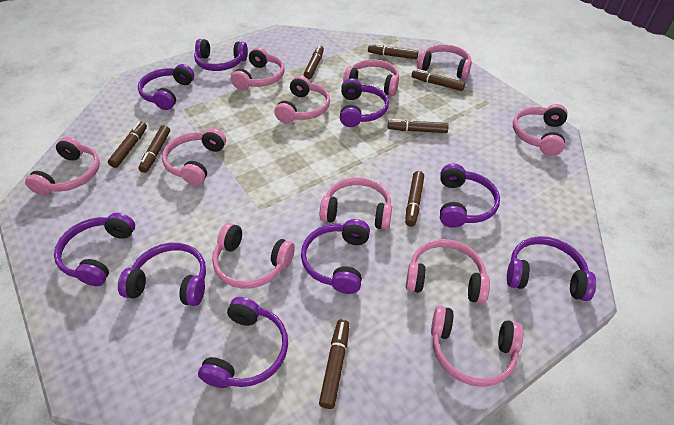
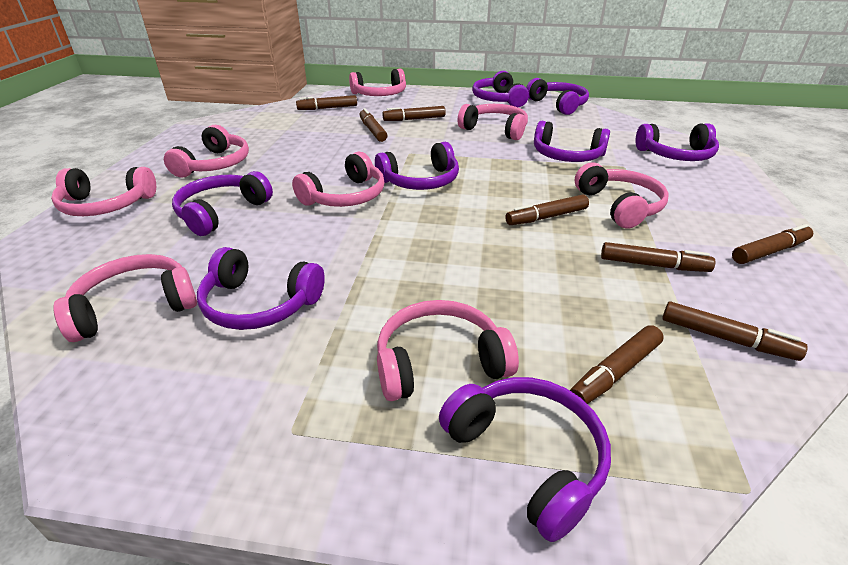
pink headphones: 11 -> 8
purple headphones: 9 -> 8

